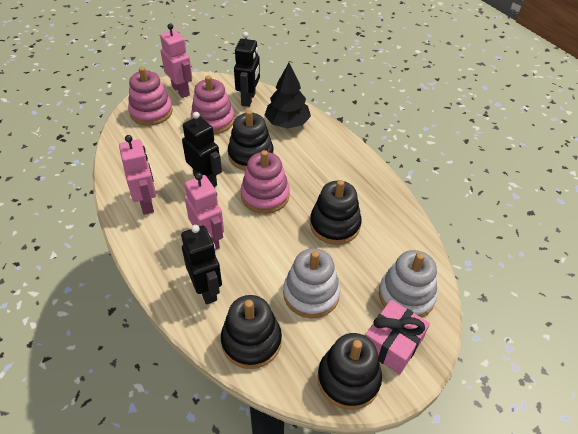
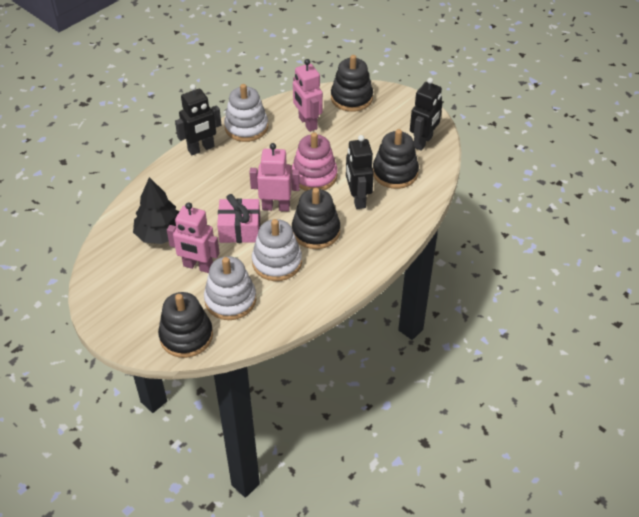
pink stacking toy: 3 -> 1
white stacking toy: 2 -> 3

